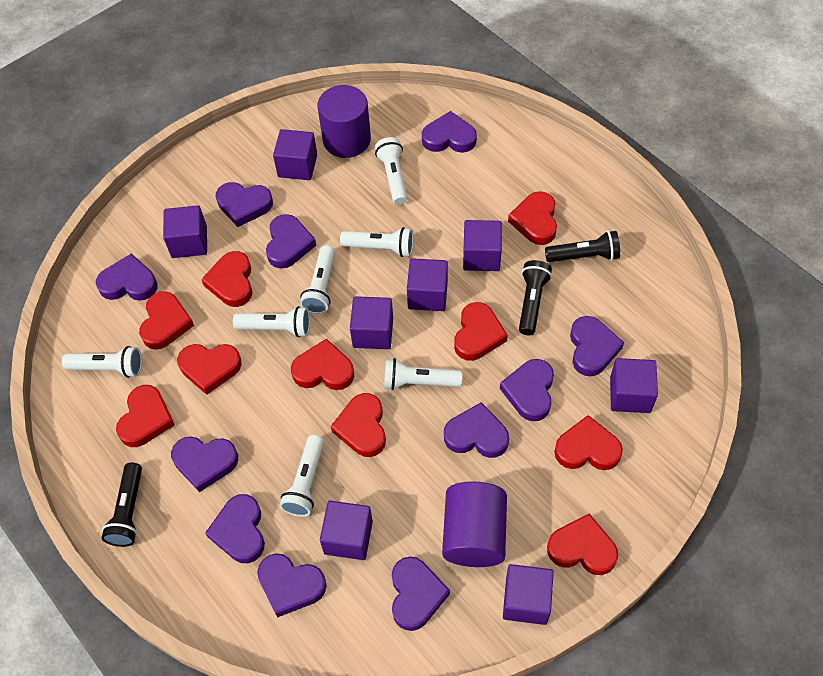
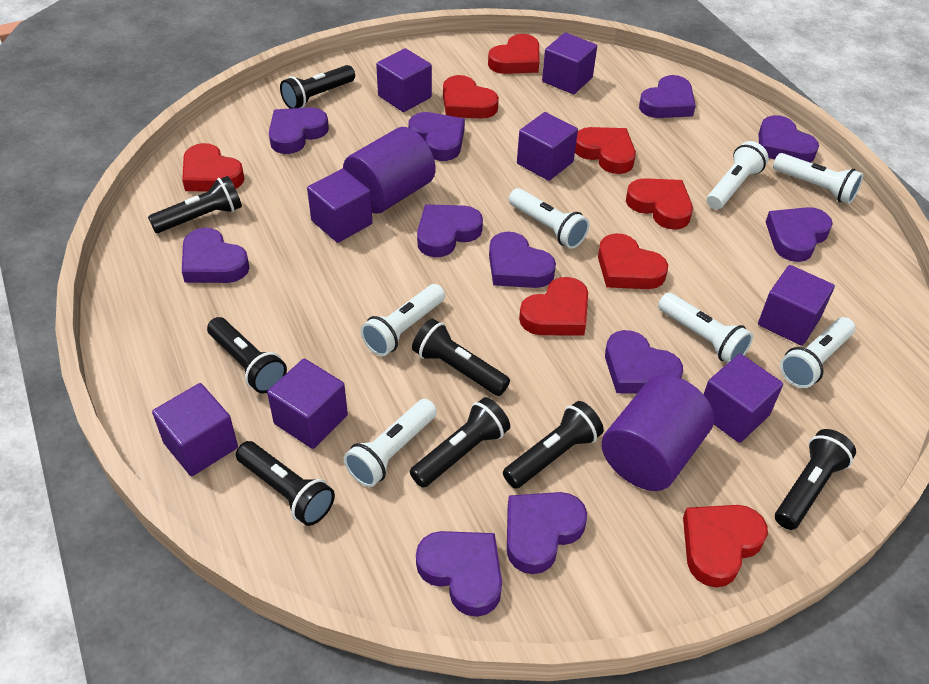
black flashlight: 3 -> 8
red heart: 10 -> 8

